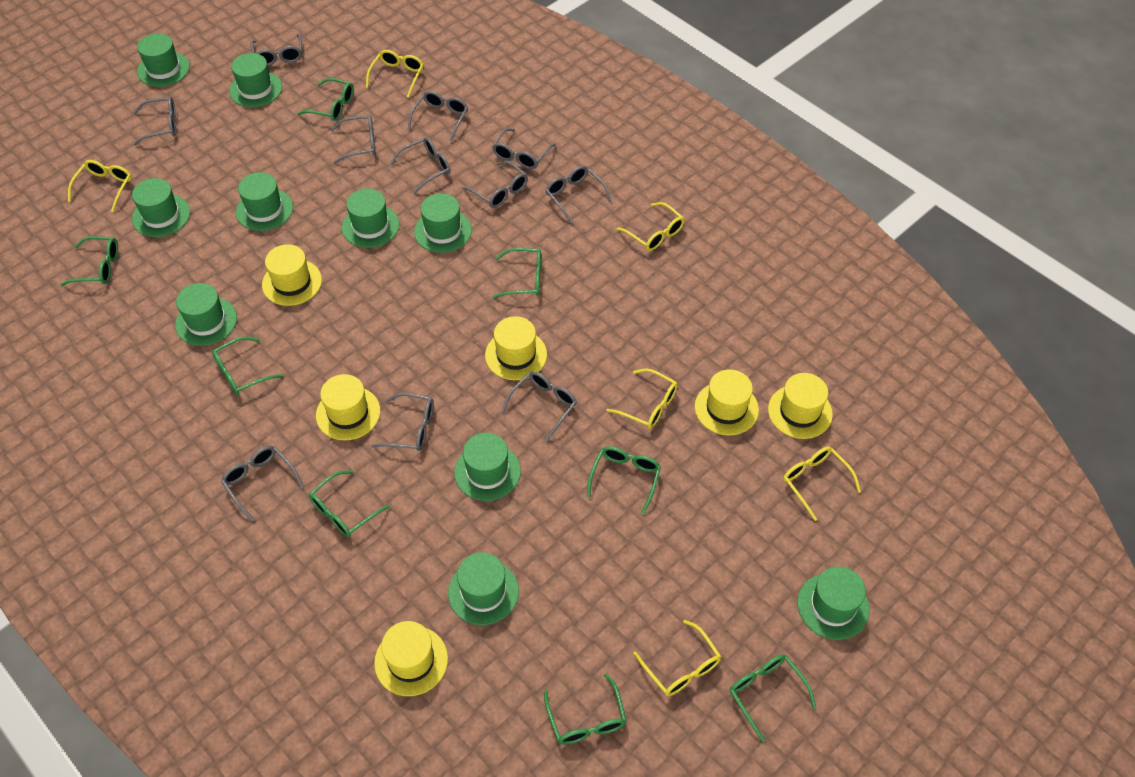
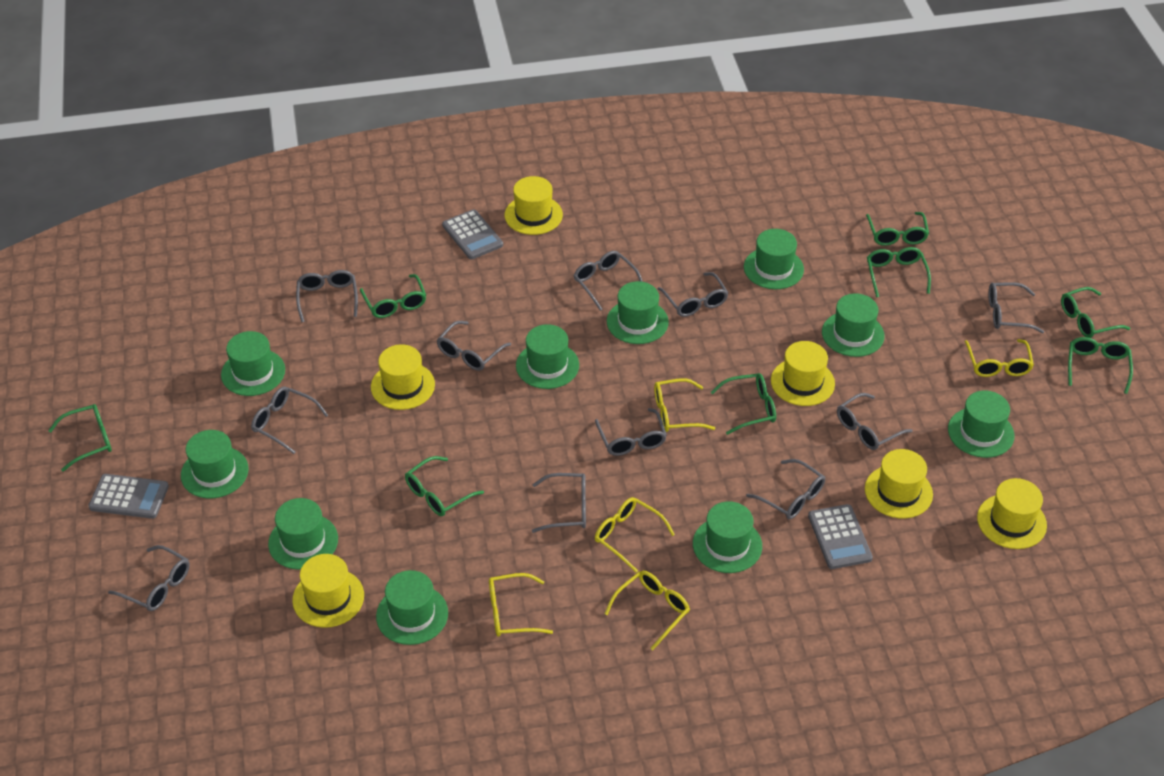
grey calculator: 0 -> 3
yellow glasses: 6 -> 5

